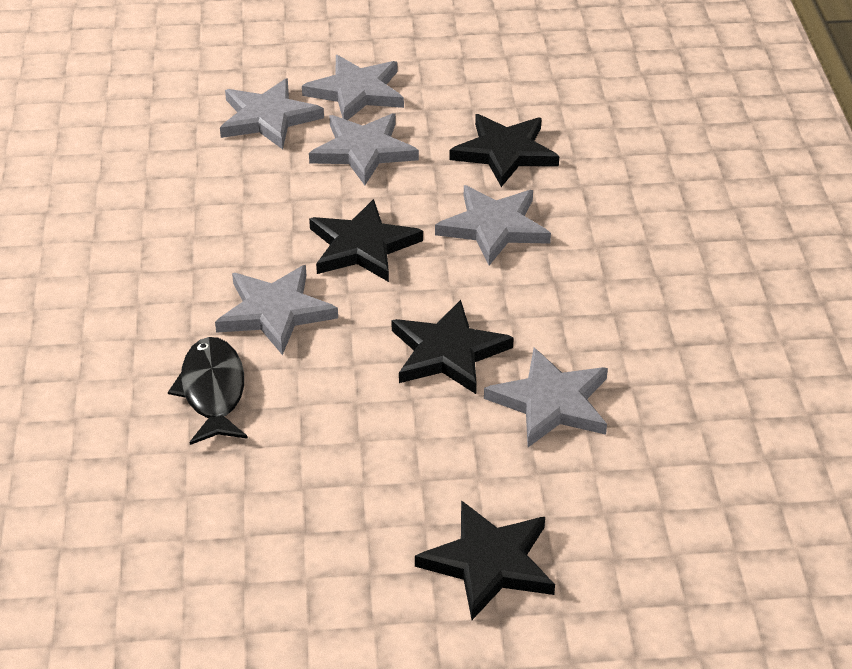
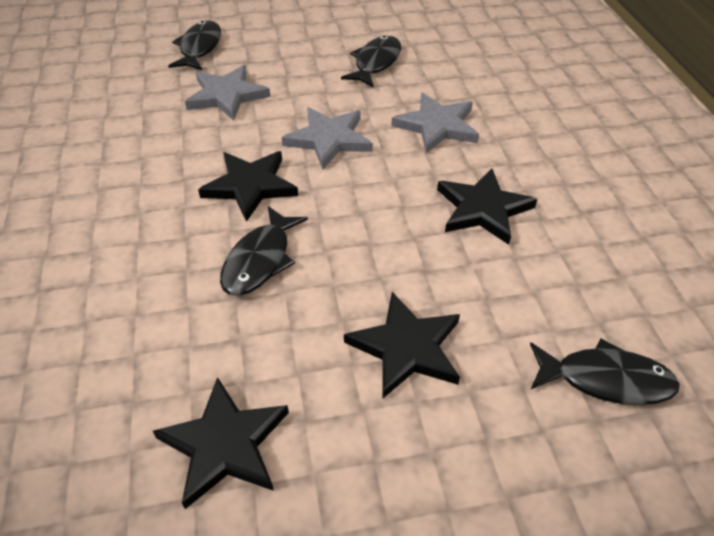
black fish: 1 -> 4
grey star: 6 -> 3

